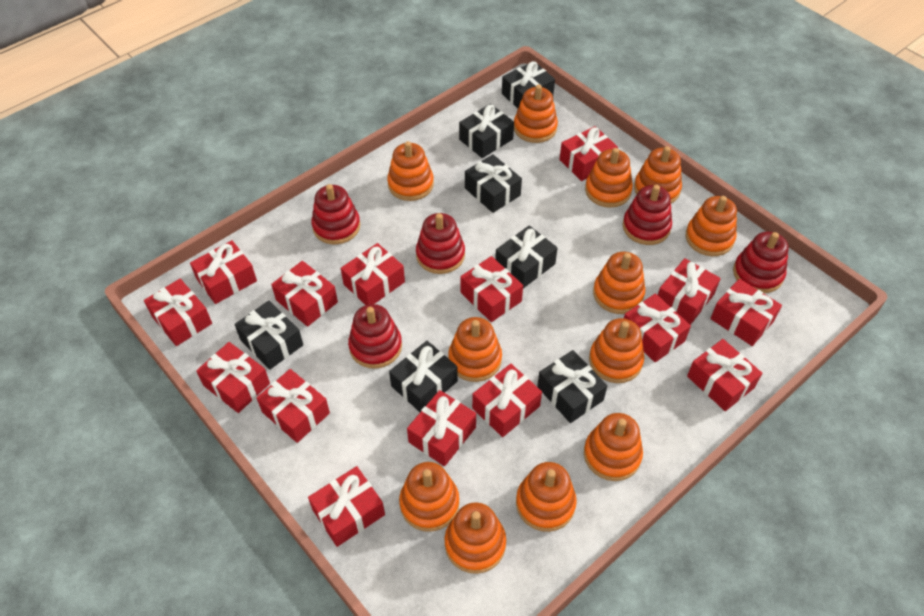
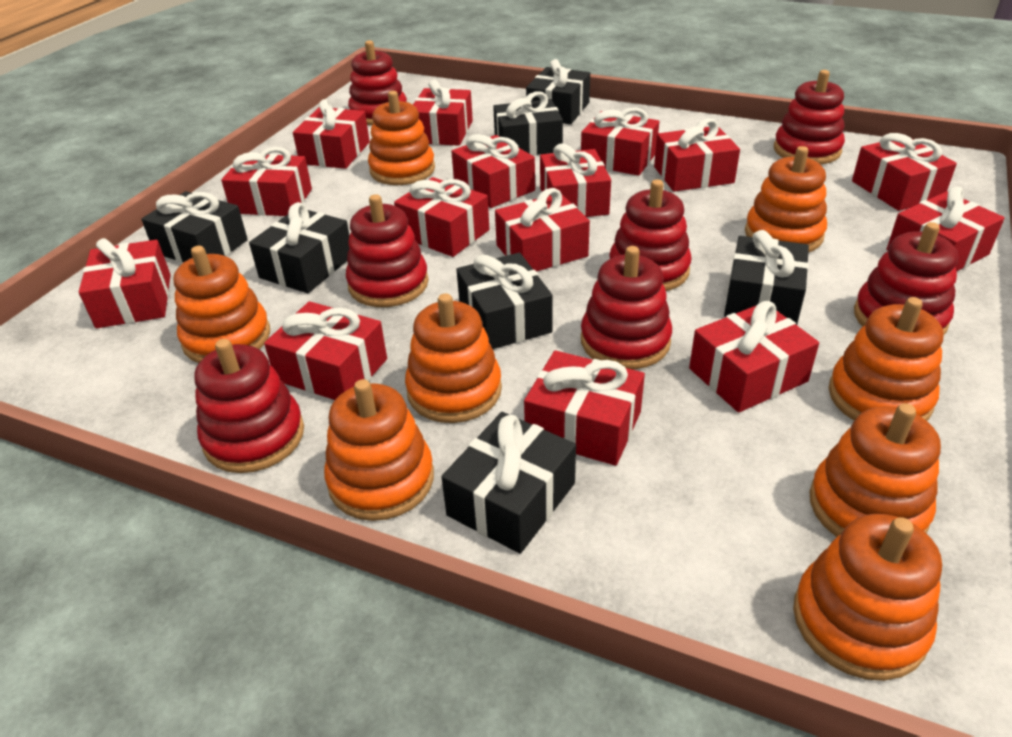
orange stacking toy: 12 -> 8
red stacking toy: 5 -> 7

